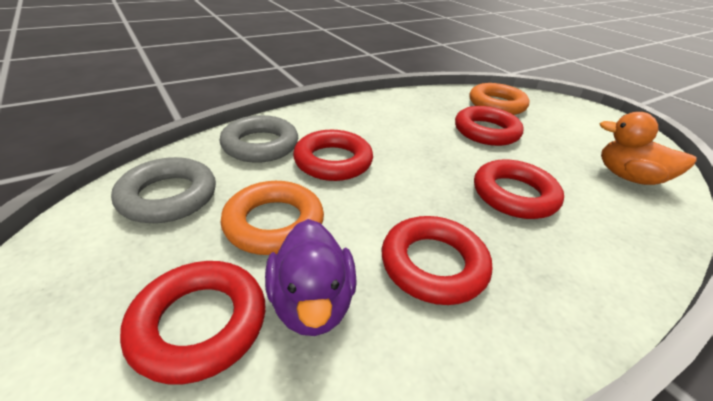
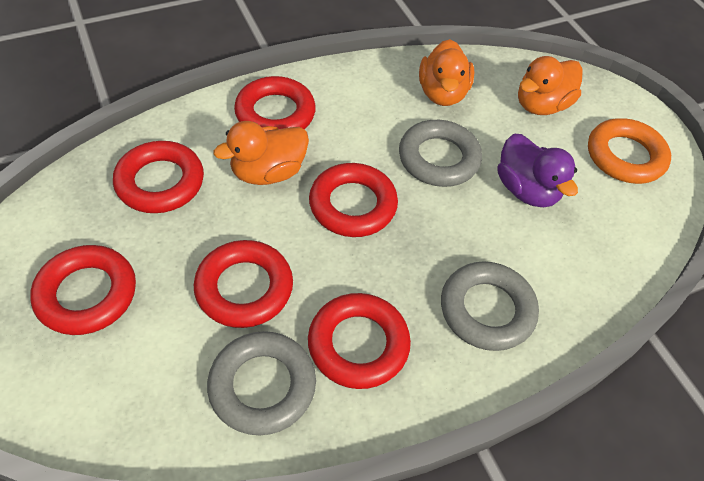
grey ring: 2 -> 3
orange duck: 1 -> 3
orange ring: 2 -> 1
red ring: 5 -> 6

